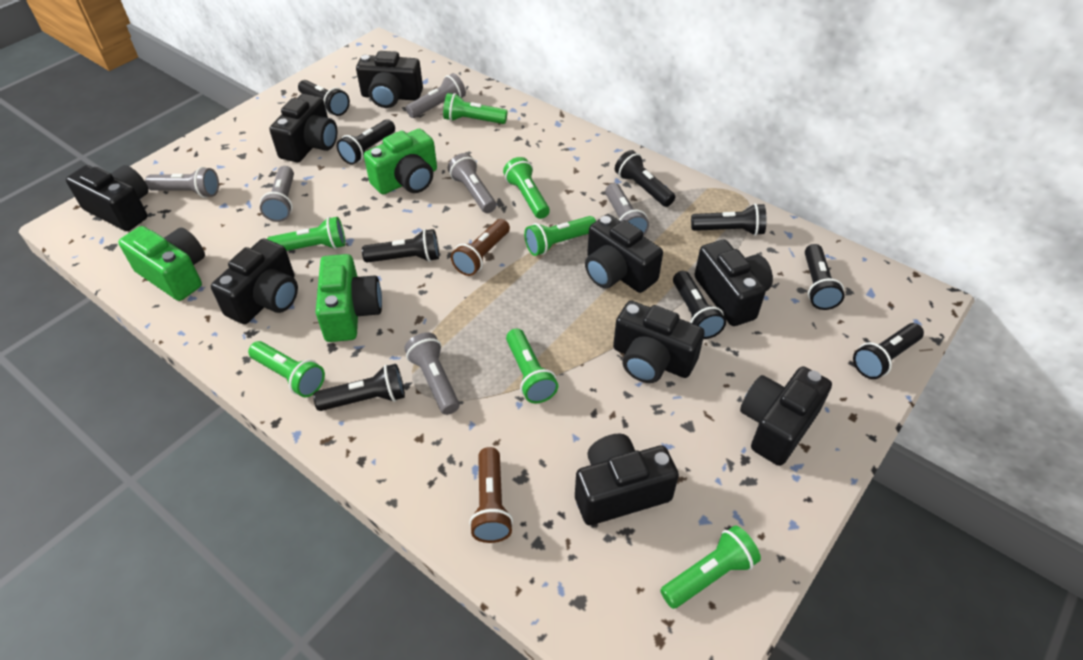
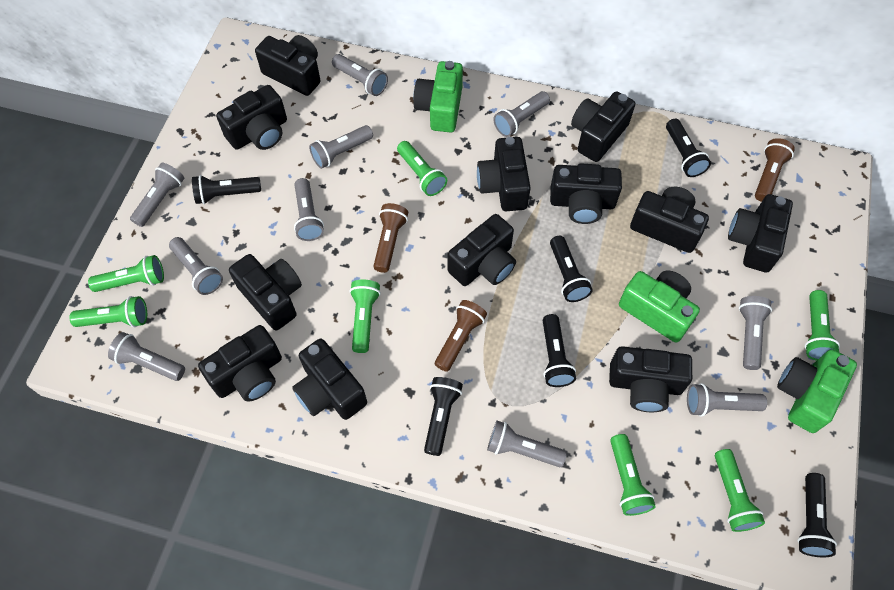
black camera: 9 -> 12
black flashlight: 9 -> 6
brown flashlight: 2 -> 3
grey flashlight: 6 -> 10

